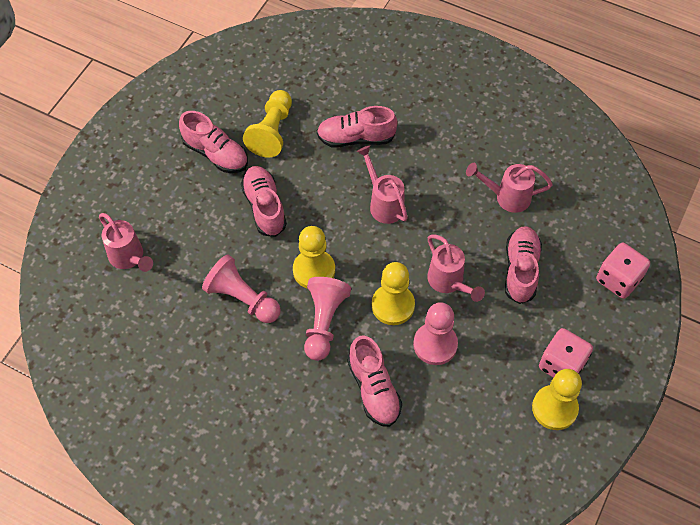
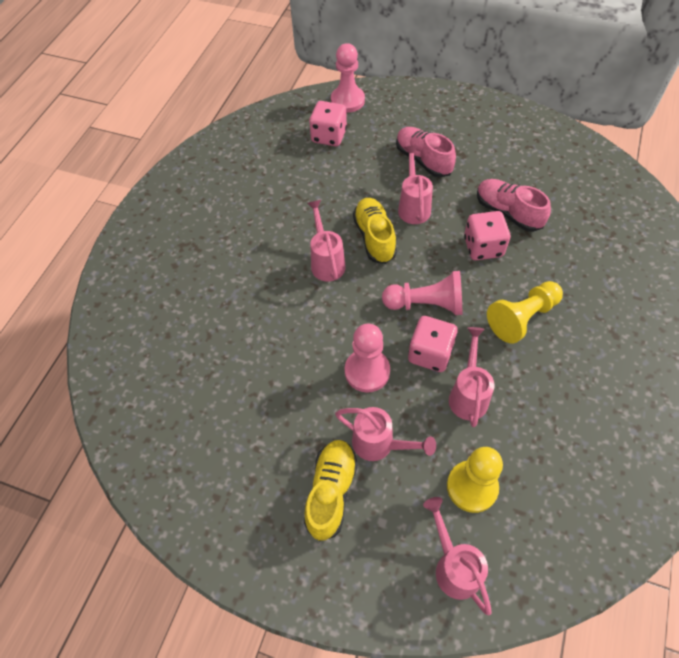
pink dice: 2 -> 3
pink shoe: 5 -> 2
pink watering can: 4 -> 5
yellow pawn: 4 -> 2
yellow shoe: 0 -> 2

